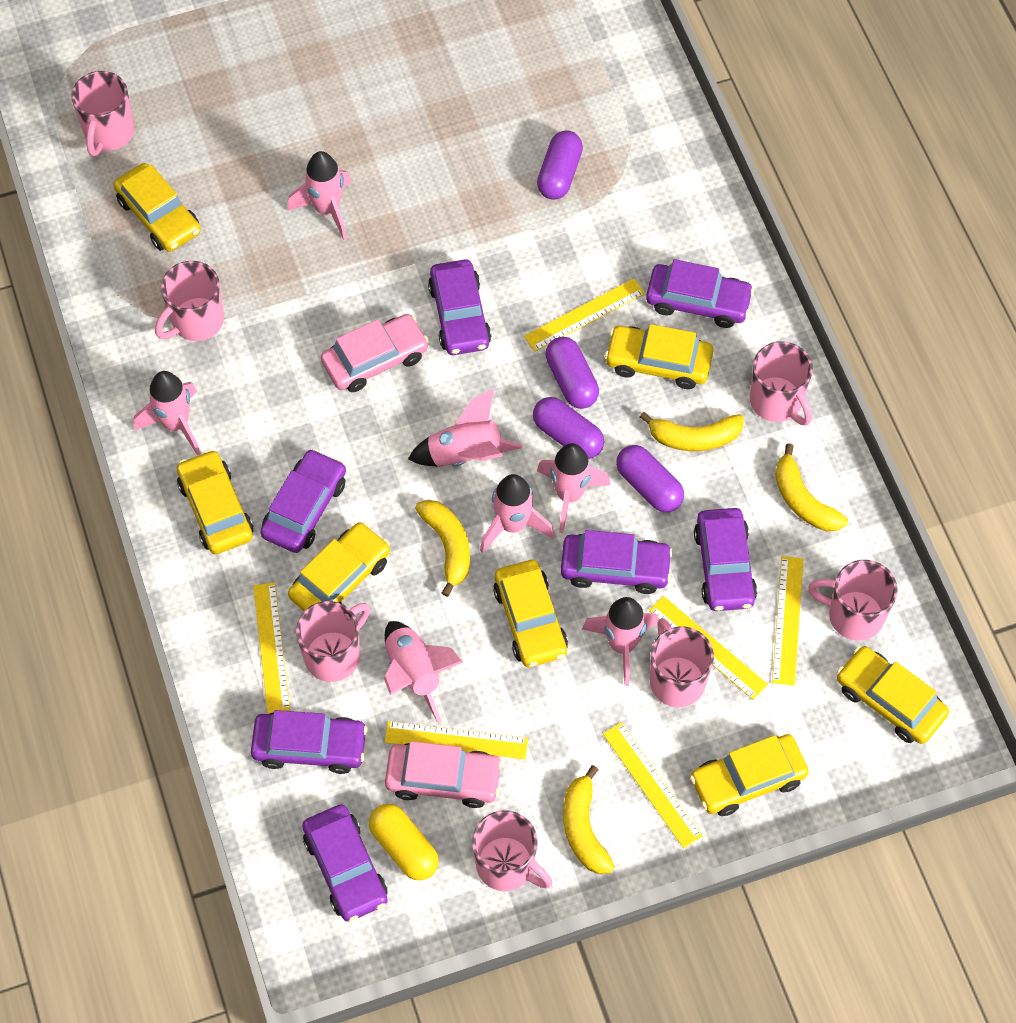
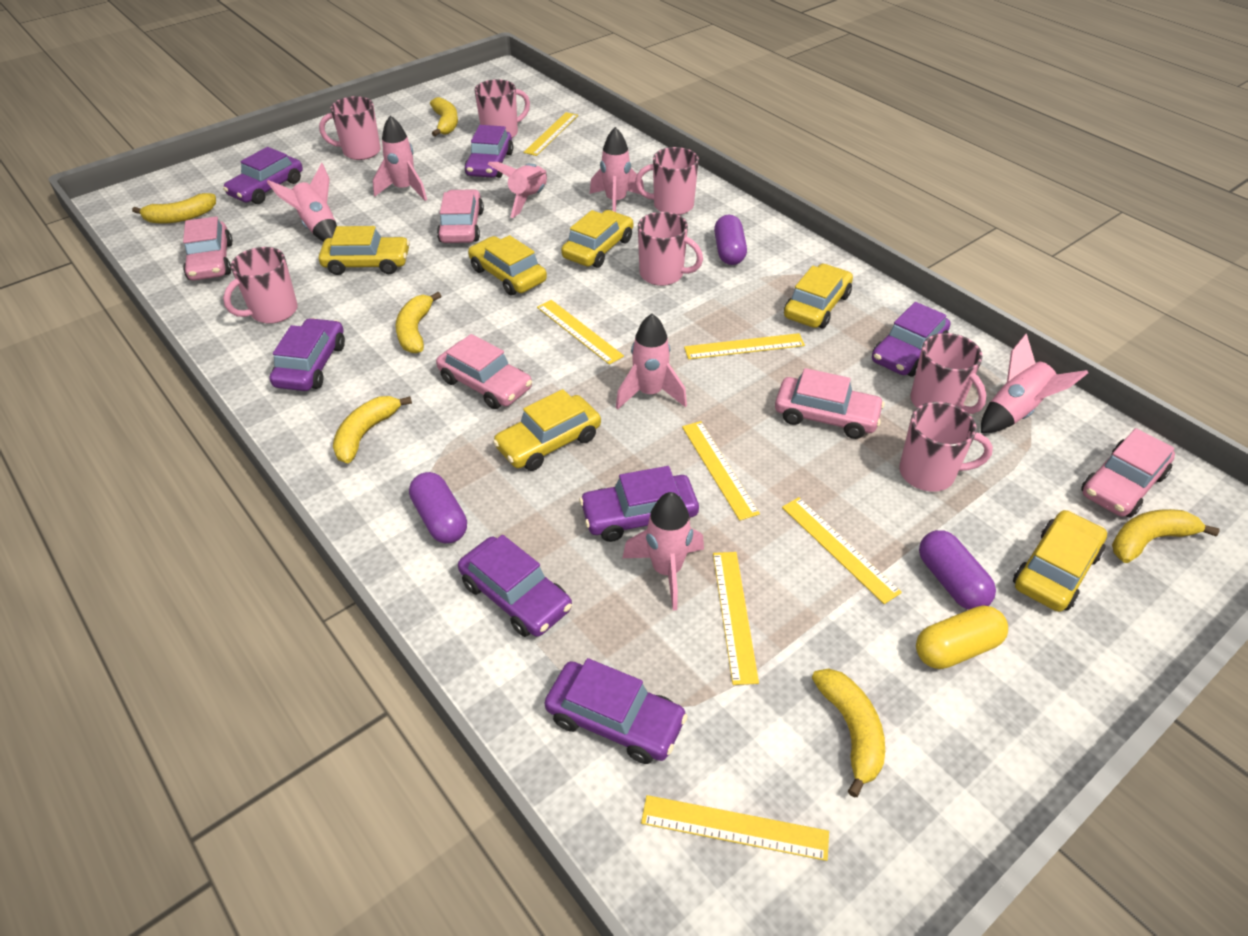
pink car: 2 -> 5
purple capsule: 4 -> 3
yellow banana: 4 -> 6
yellow car: 7 -> 6
yellow ruler: 6 -> 7

